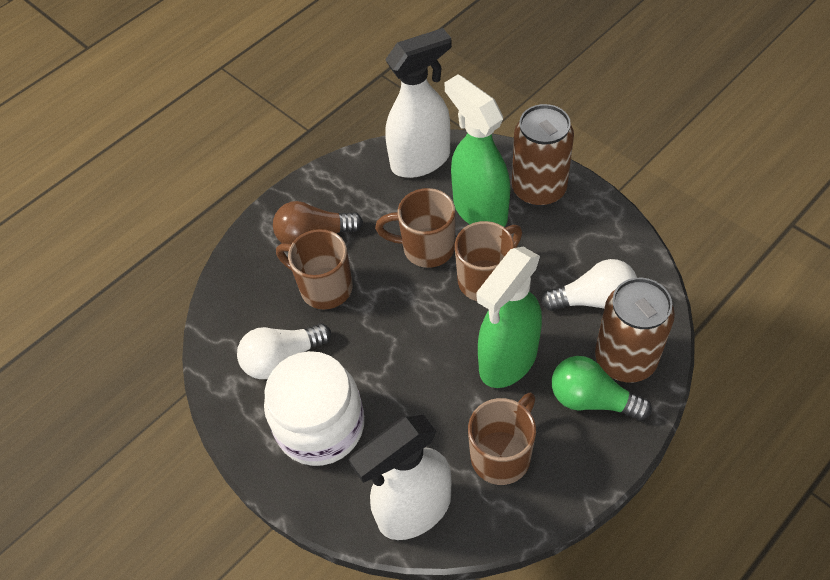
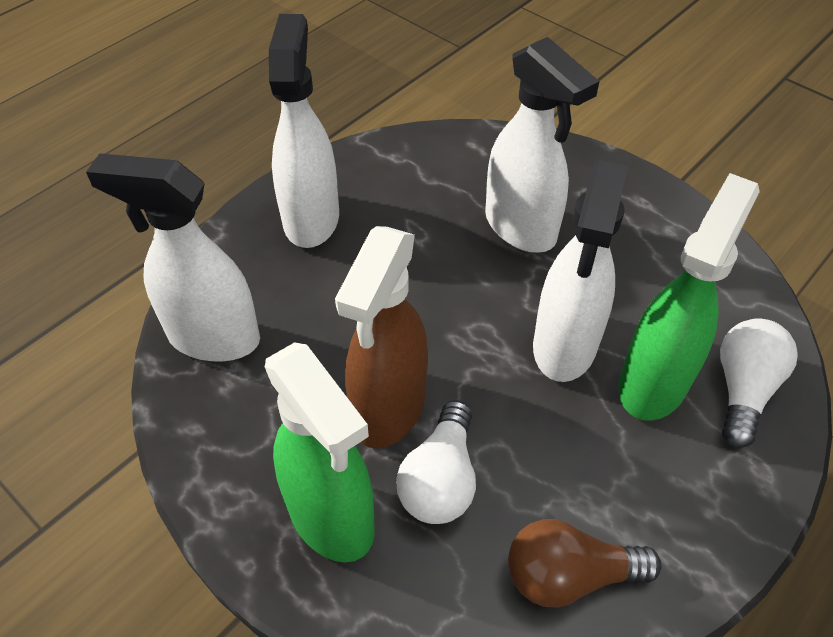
brown can: 2 -> 0
brown mug: 4 -> 0
brown spray bottle: 0 -> 1
green light bulb: 1 -> 0
white jar: 1 -> 0
white spray bottle: 2 -> 4

